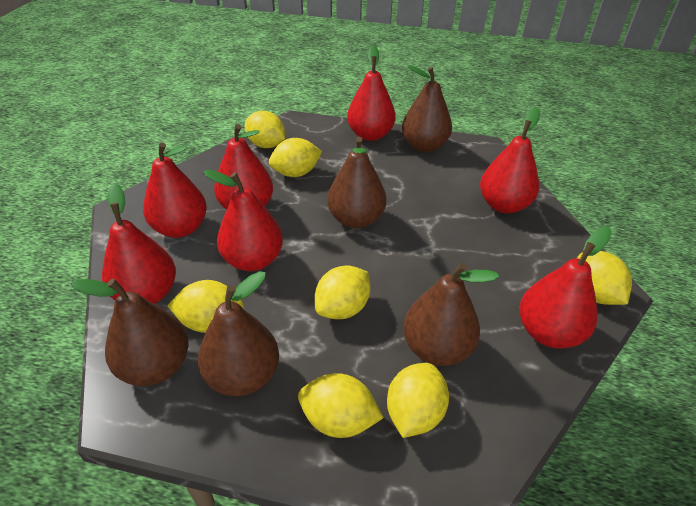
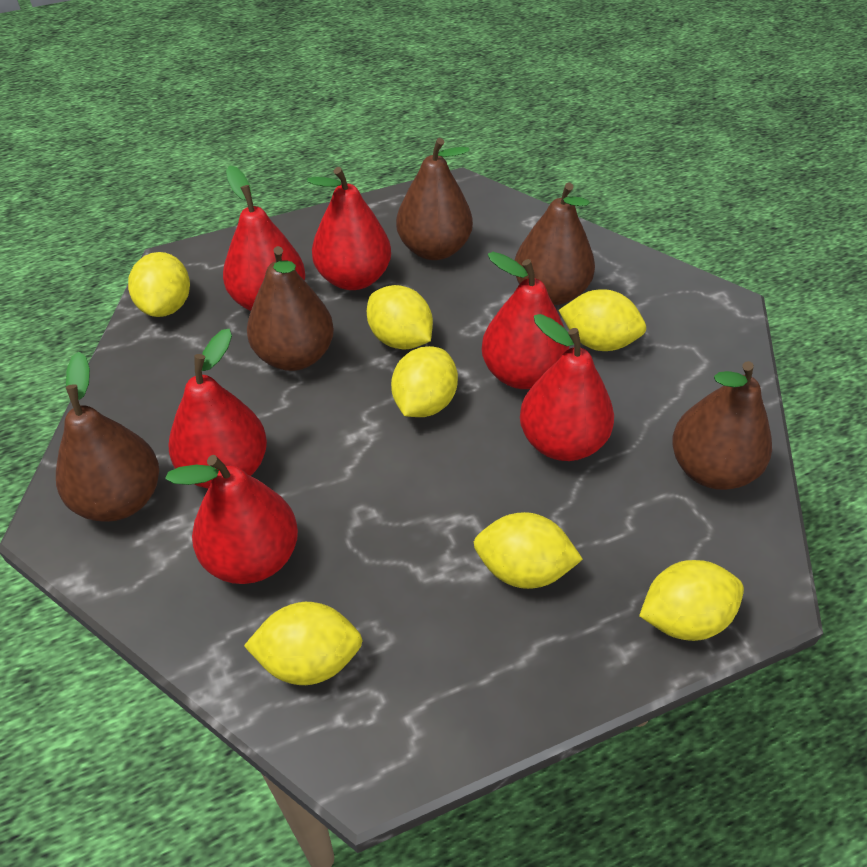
red pear: 7 -> 6

